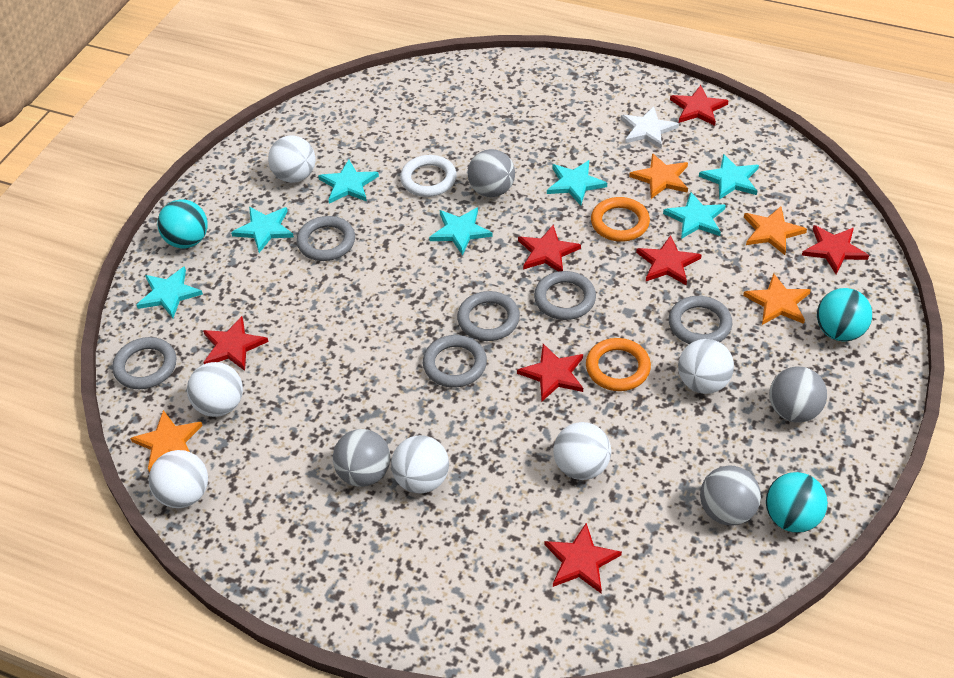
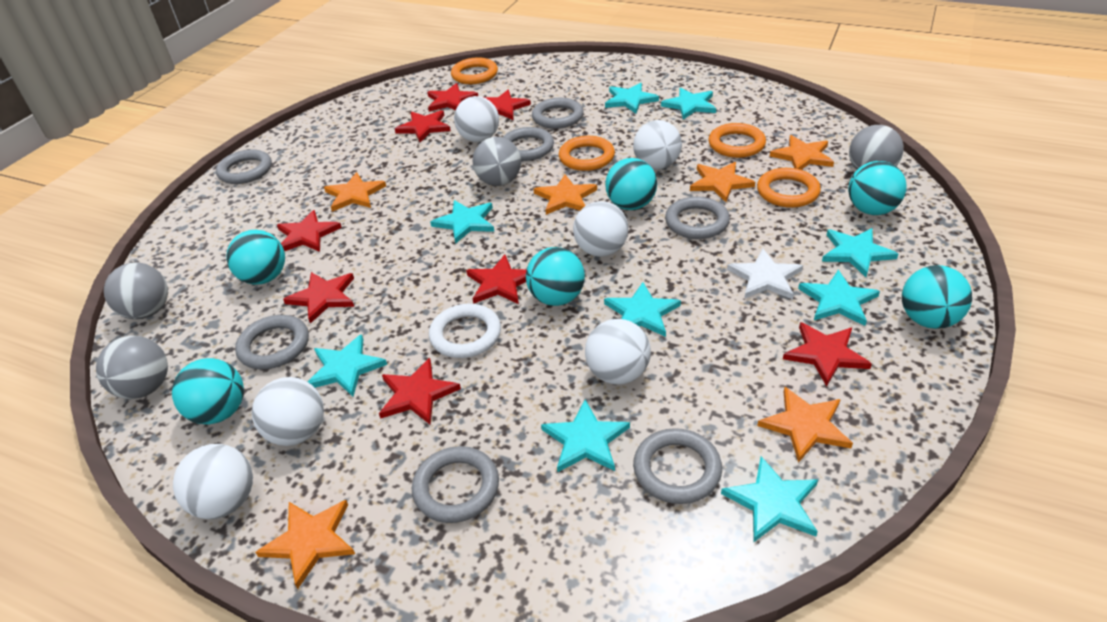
grey ring: 6 -> 7
orange ring: 2 -> 4
orange star: 4 -> 6
red star: 7 -> 8
turquoise ball: 3 -> 6
turquoise star: 7 -> 9

